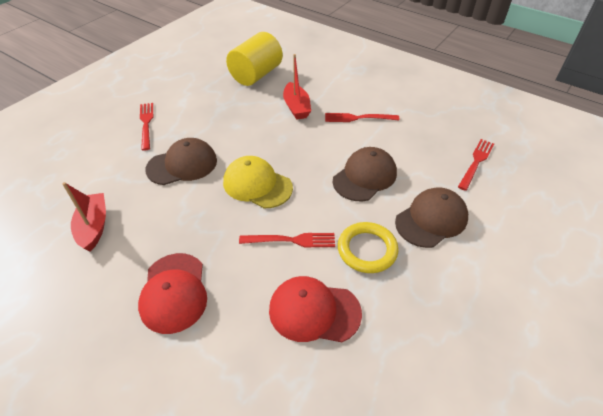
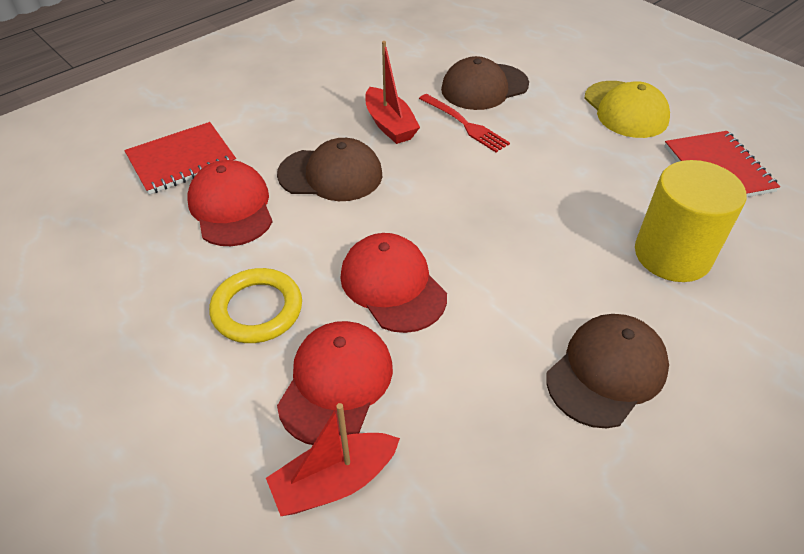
red cap: 2 -> 3
red fork: 4 -> 1
red notebook: 0 -> 2

